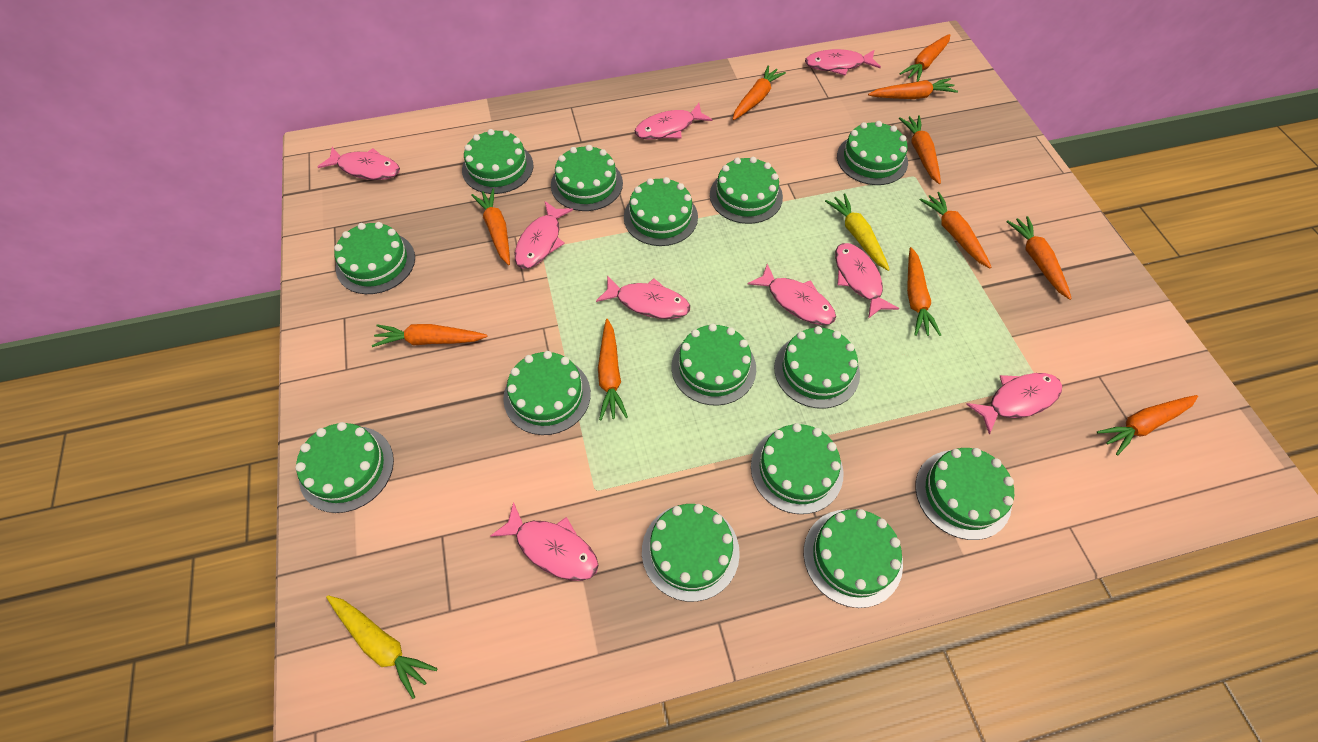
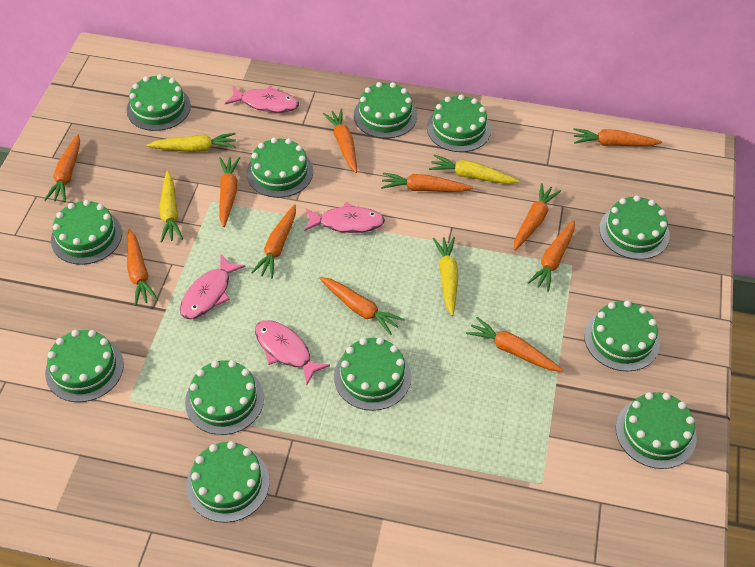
green cake: 14 -> 12
pink fish: 9 -> 4
yellow carrot: 2 -> 4

